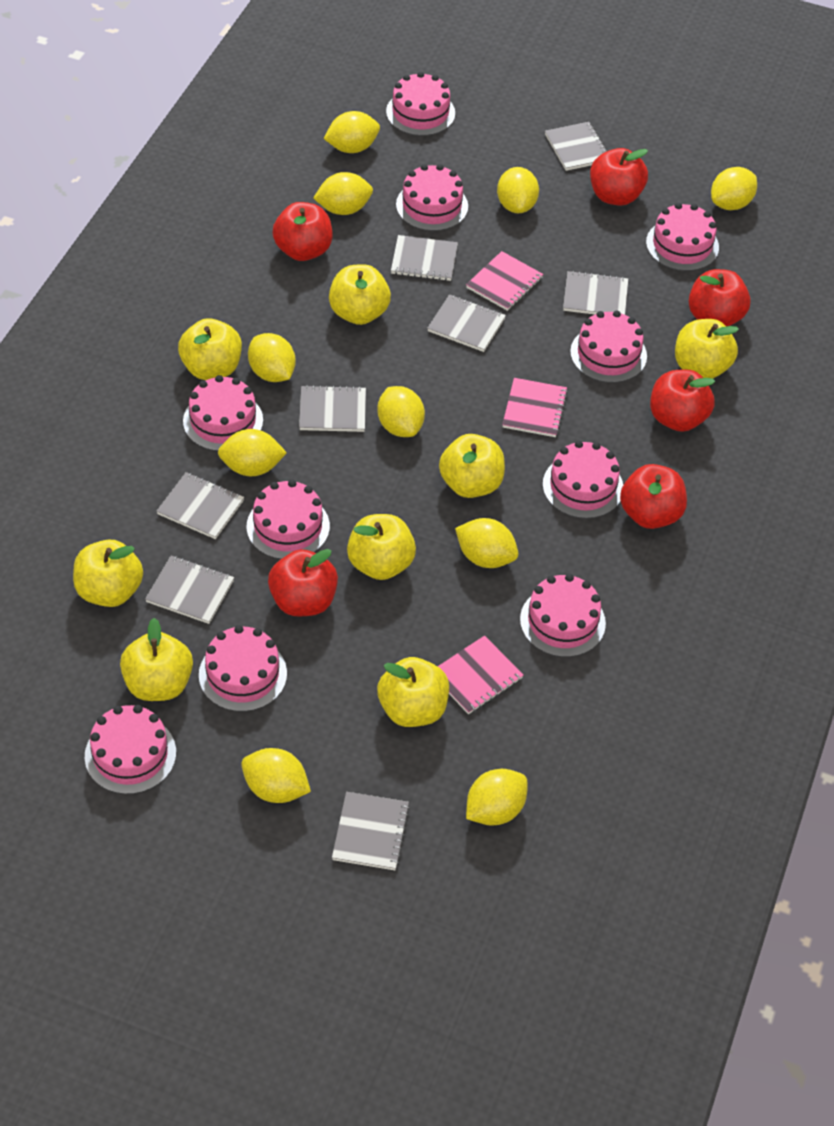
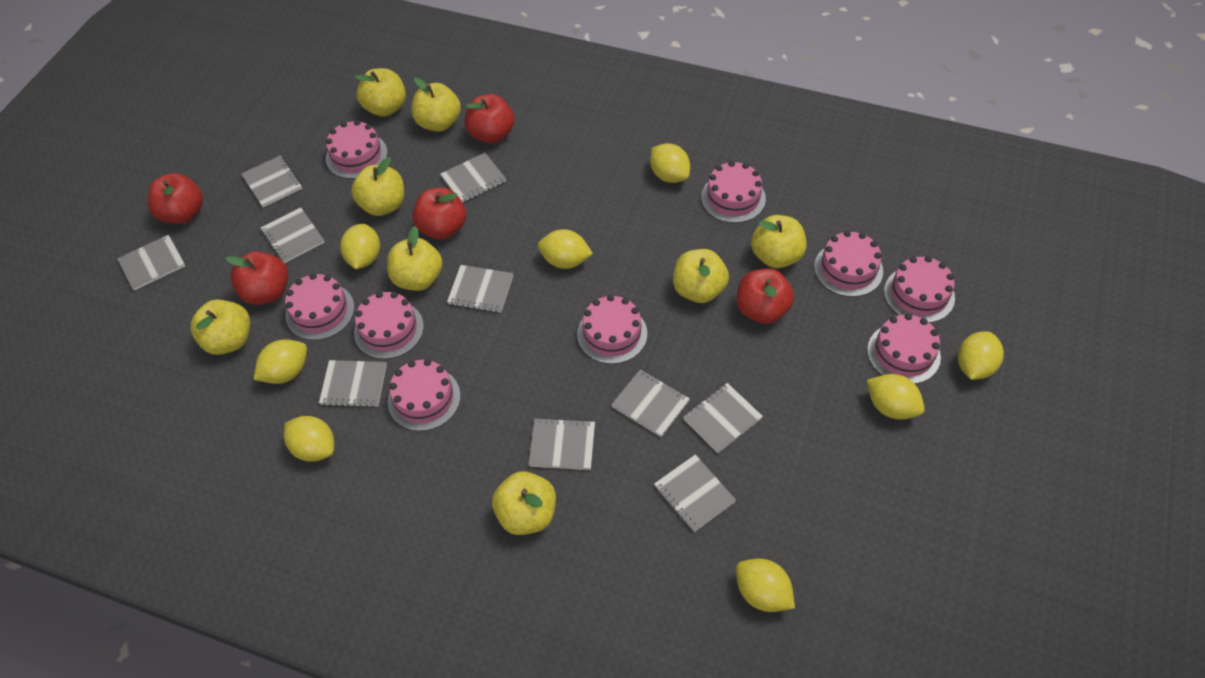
grey notebook: 8 -> 10
pink cake: 10 -> 9
pink notebook: 3 -> 0
red apple: 6 -> 5
yellow lemon: 10 -> 8

